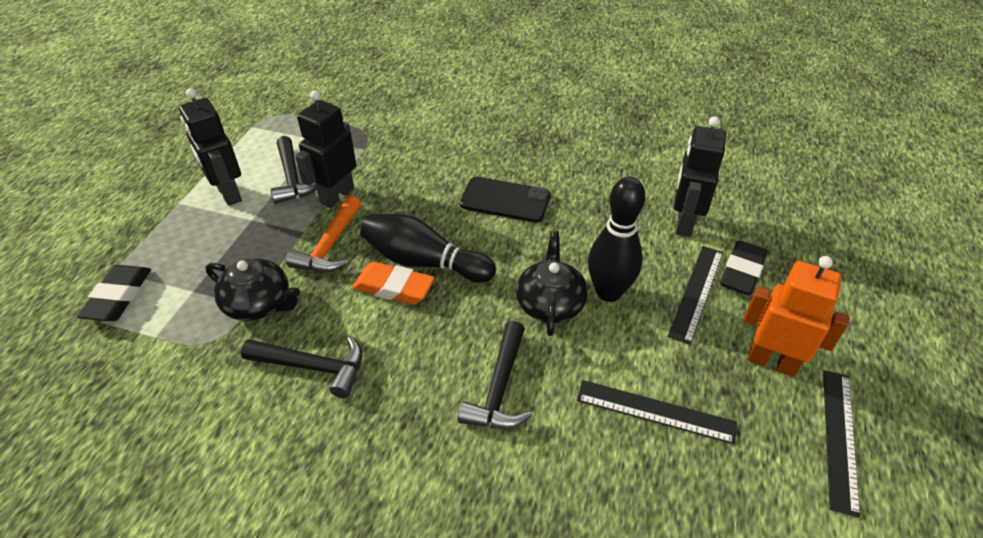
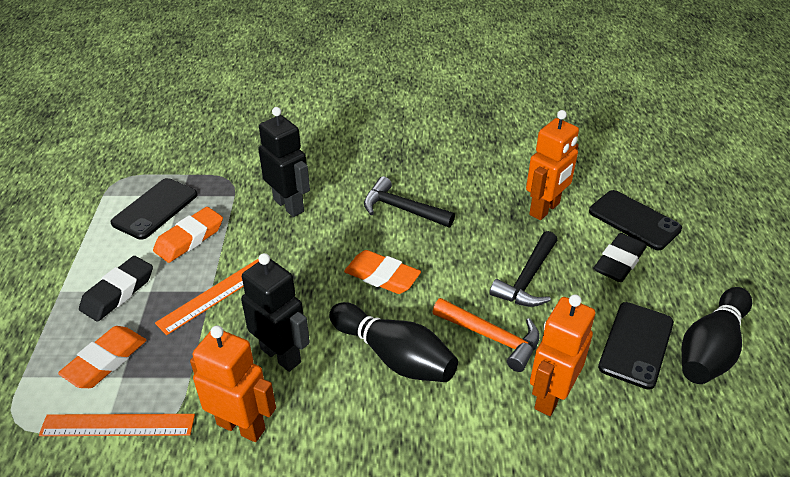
black hammer: 3 -> 2
black phone: 1 -> 3
black robot: 3 -> 2
black ruler: 3 -> 0
black teapot: 2 -> 0
orange eraser: 1 -> 3
orange robot: 1 -> 3
orange ruler: 0 -> 2

